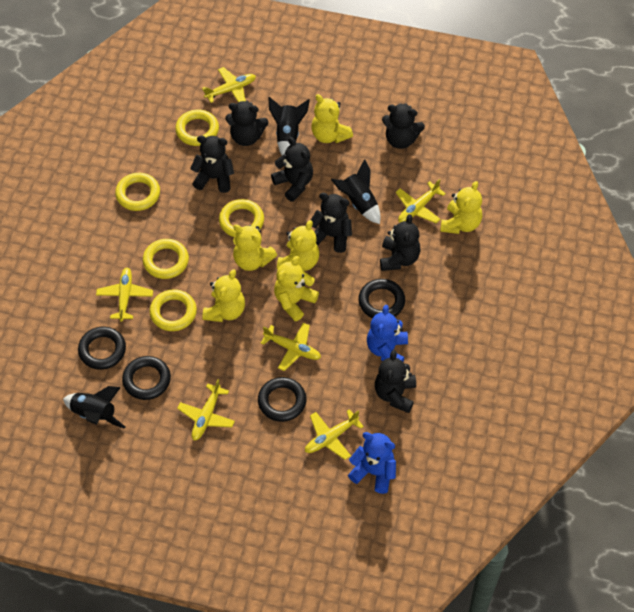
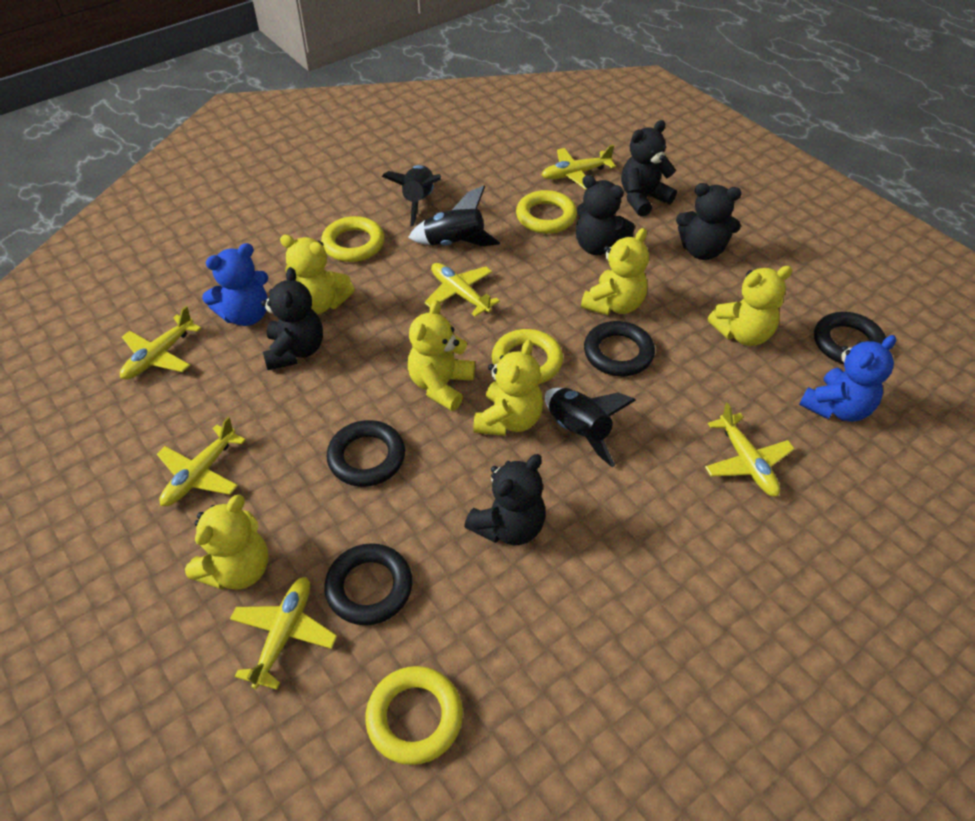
black teddy bear: 7 -> 5
yellow ring: 5 -> 4

